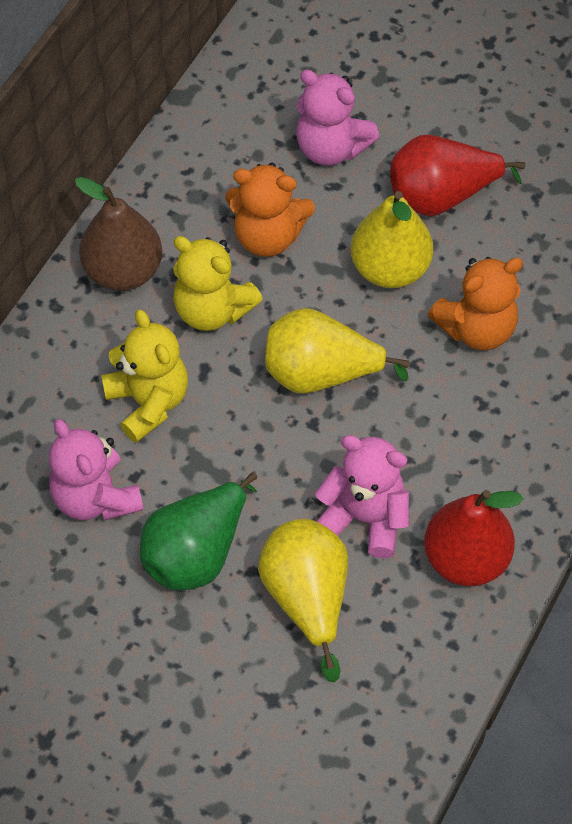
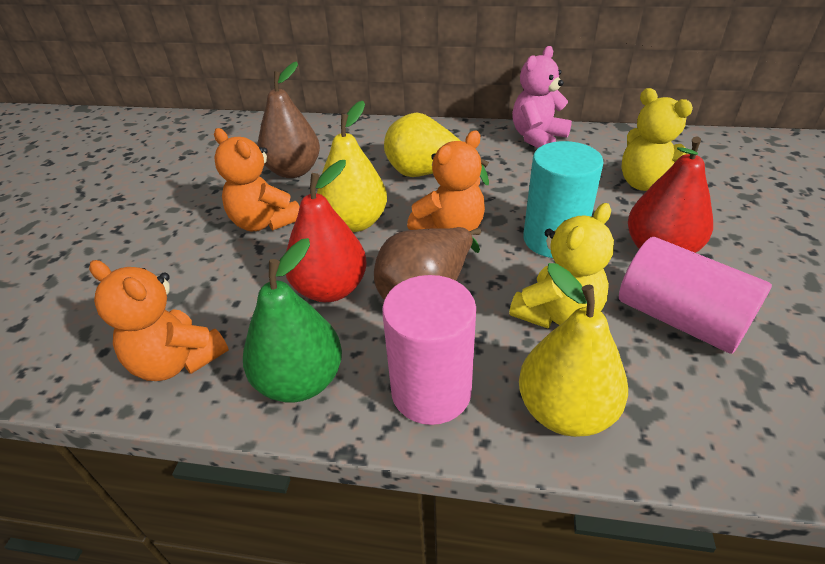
brown pear: 1 -> 2
orange teddy bear: 2 -> 3
pink cylinder: 0 -> 2
pink teddy bear: 3 -> 1
turquoise cylinder: 0 -> 1

